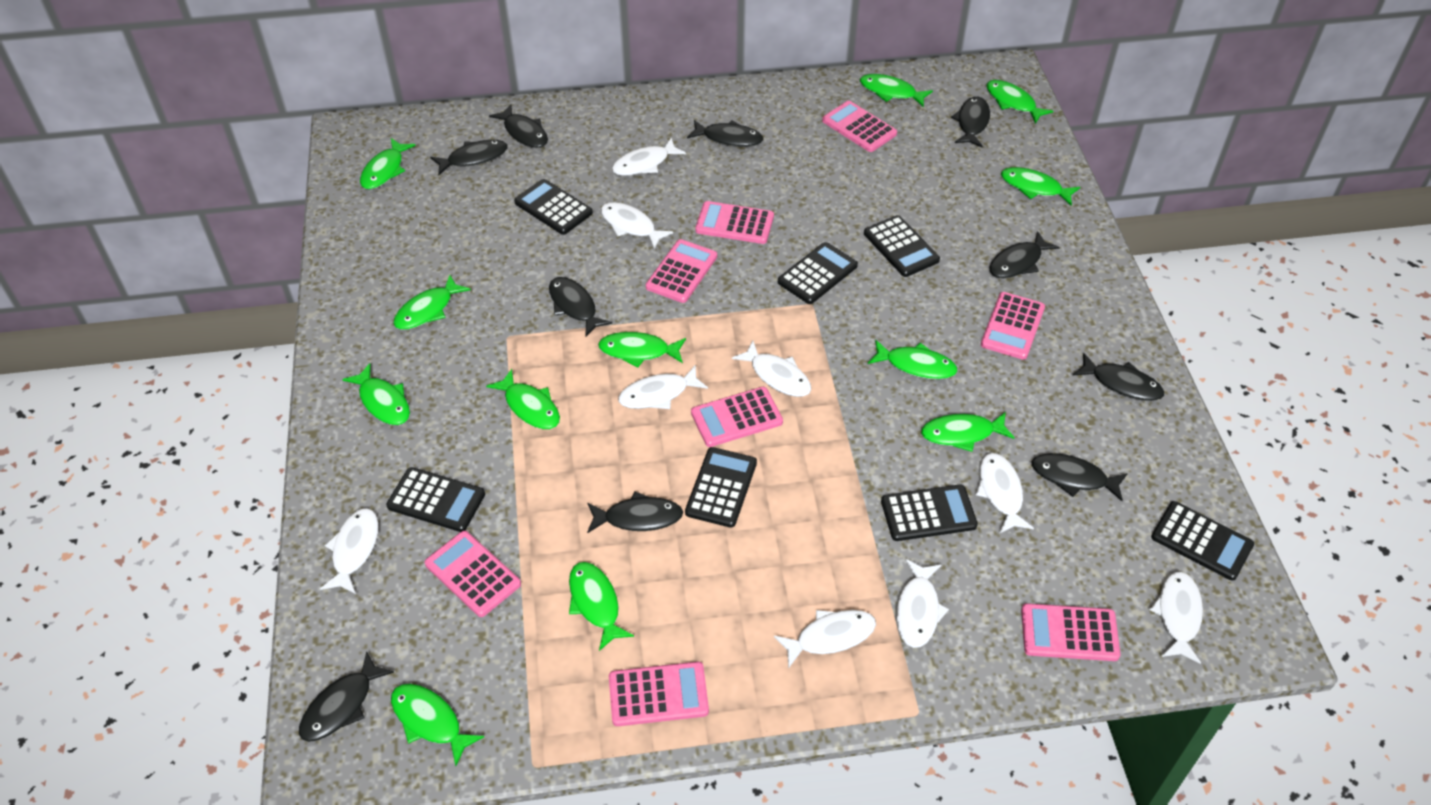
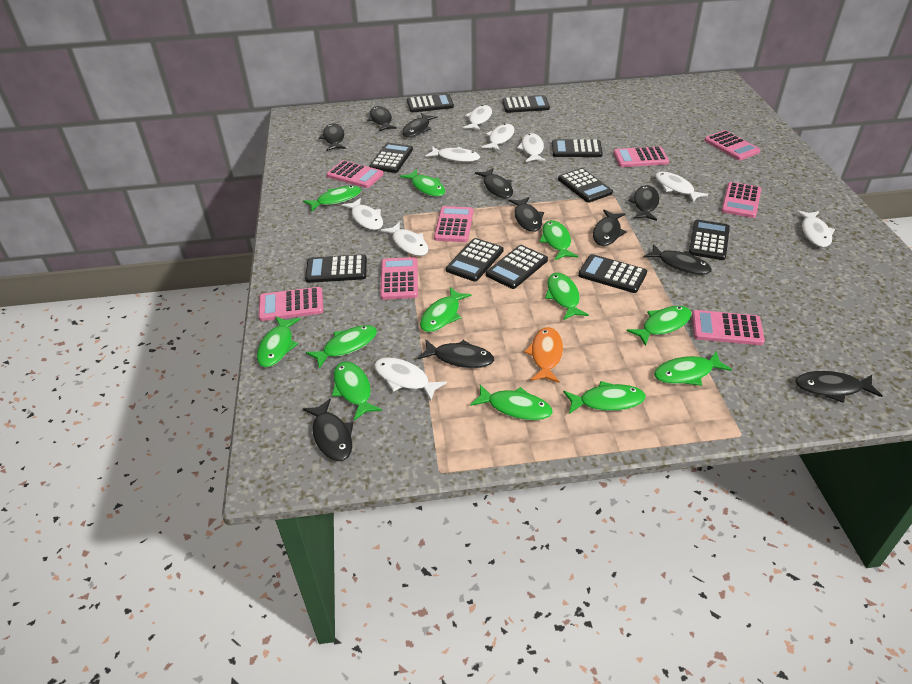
black calculator: 7 -> 10
black fish: 10 -> 11
orange fish: 0 -> 1

